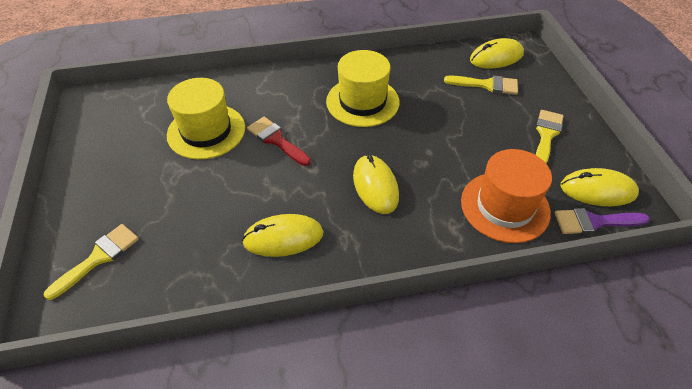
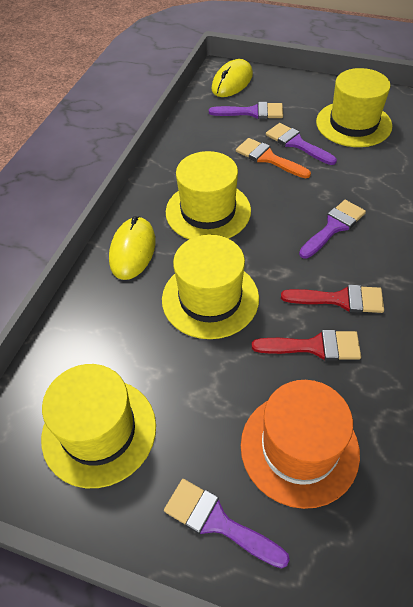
orange brush: 0 -> 1
purple brush: 1 -> 4
red brush: 1 -> 2
yellow brush: 3 -> 0
yellow hat: 2 -> 4
yellow mouse: 4 -> 2

